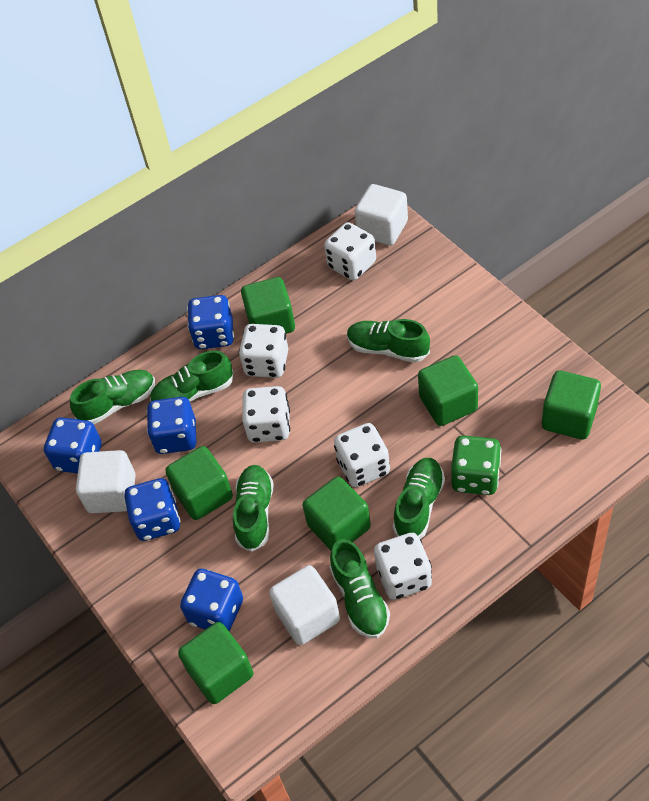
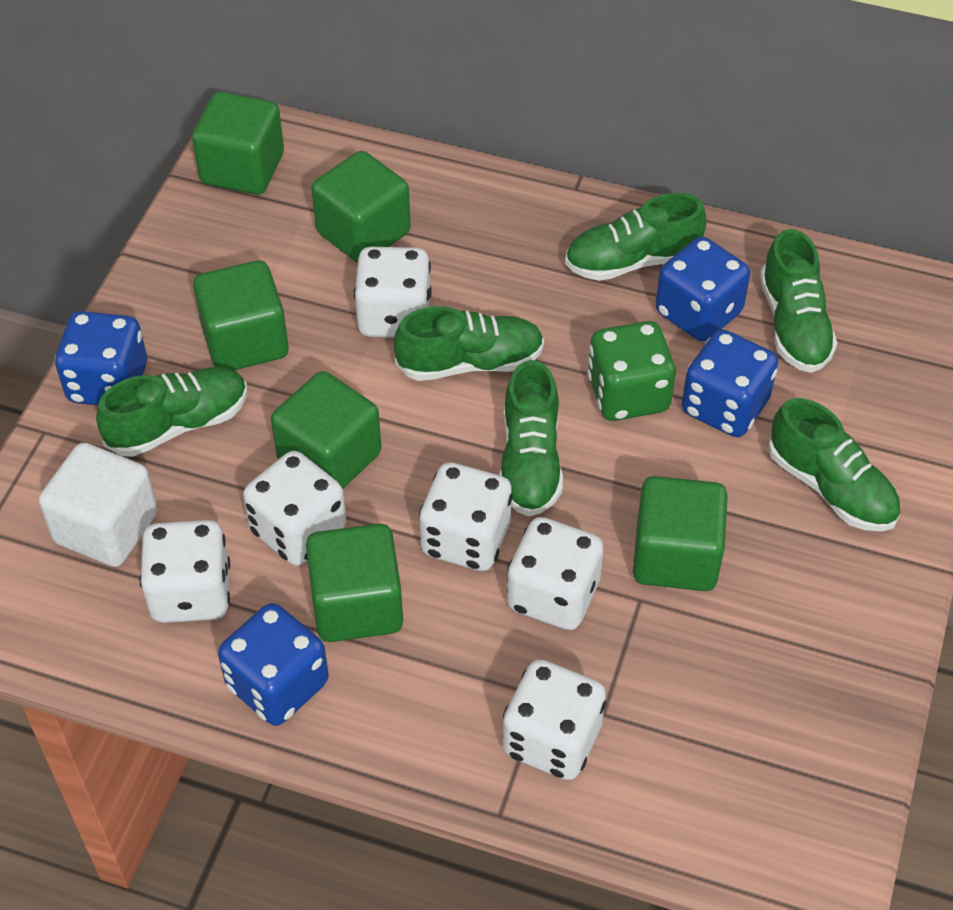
blue dice: 5 -> 4
white cube: 3 -> 1
white dice: 5 -> 6

